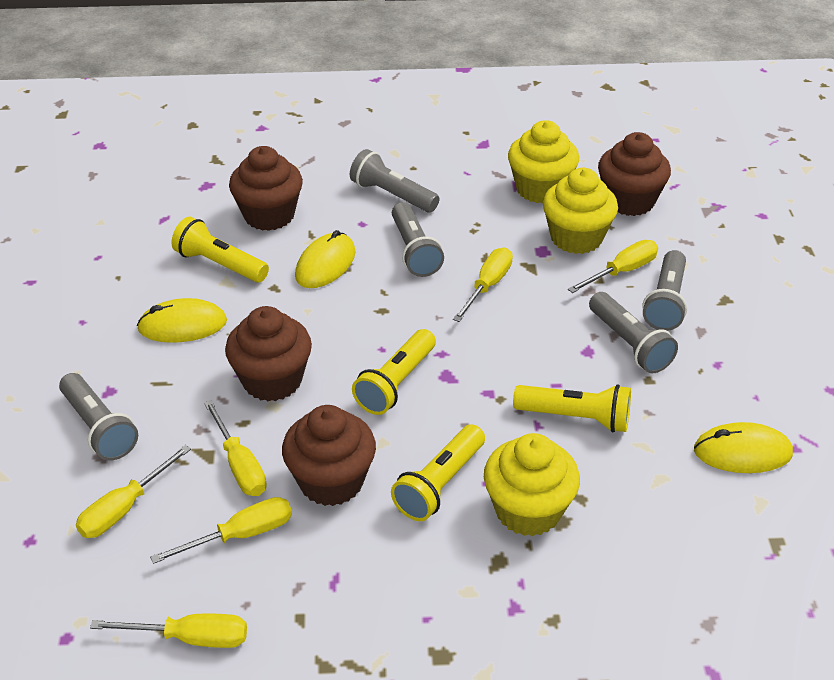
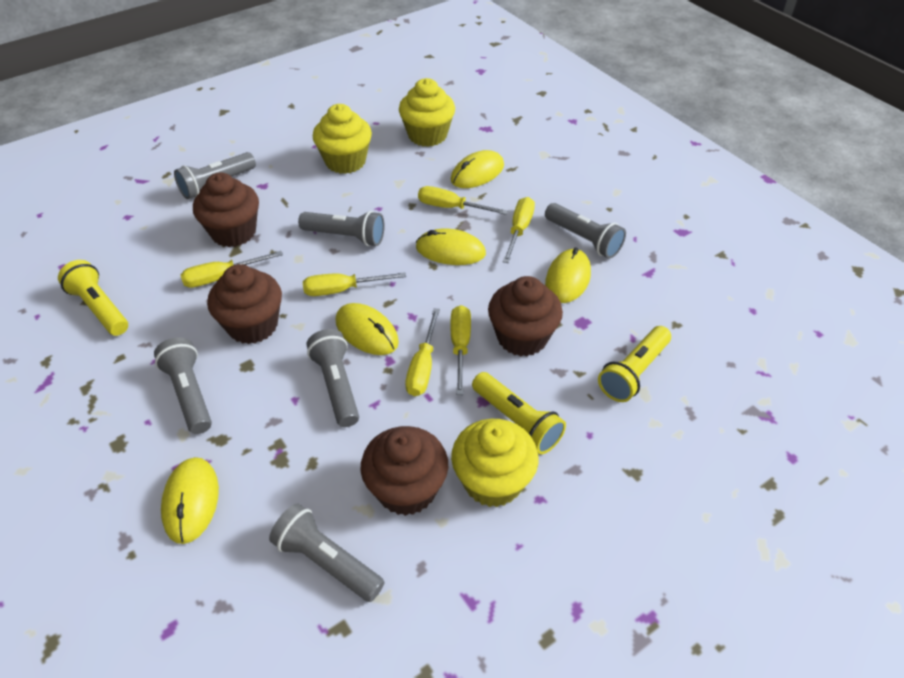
grey flashlight: 5 -> 6
yellow flashlight: 4 -> 3
yellow mouse: 3 -> 5

